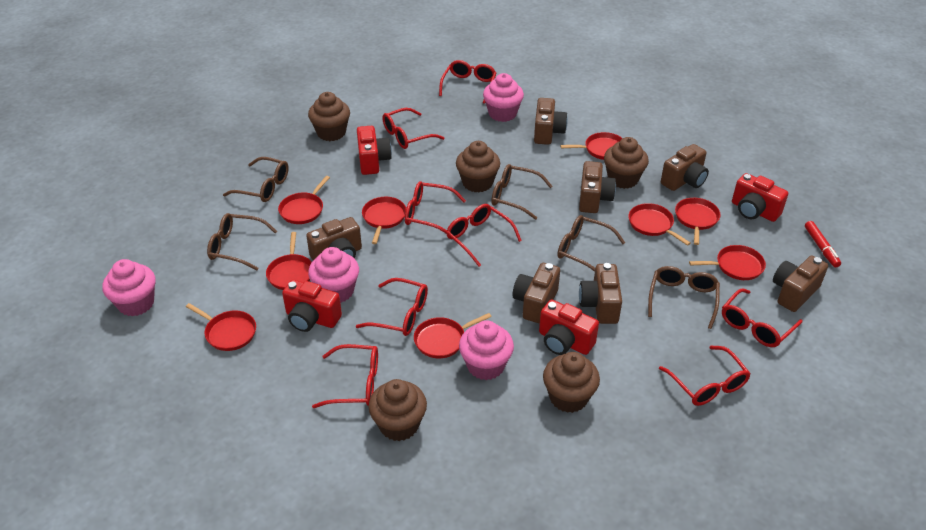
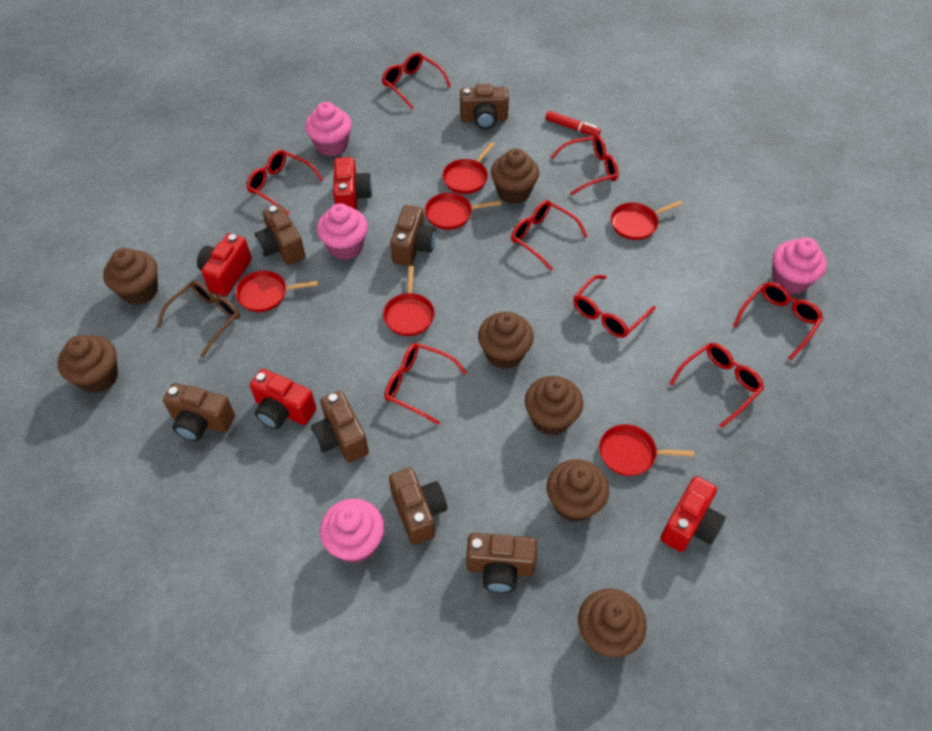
brown cupcake: 5 -> 7
brown glasses: 5 -> 1
red pan: 9 -> 6

